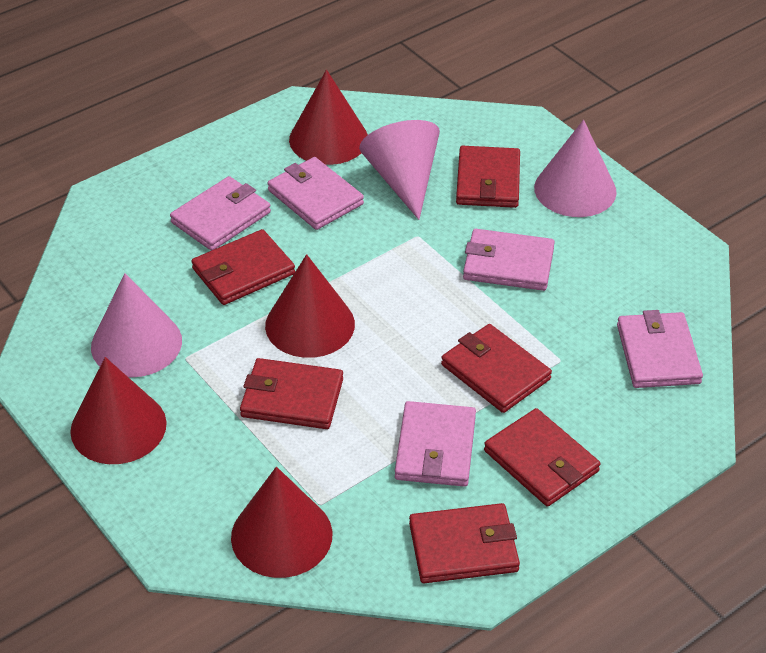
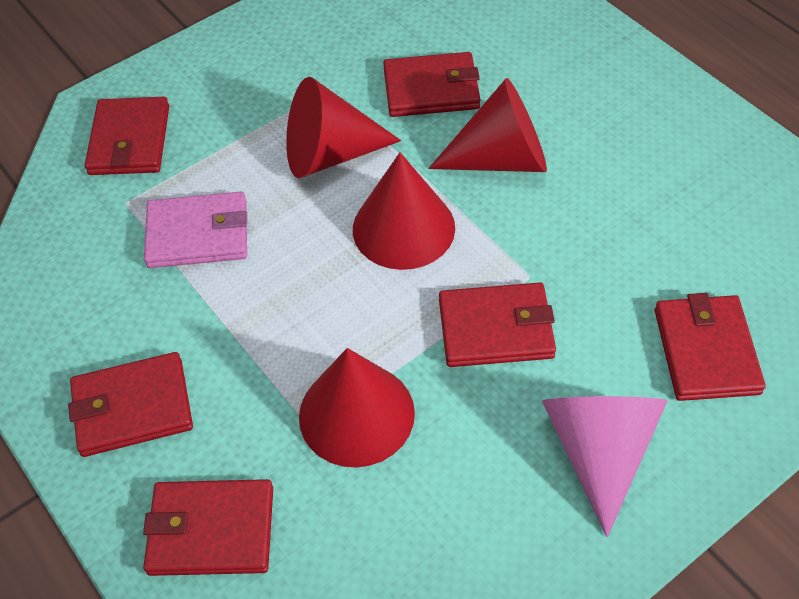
pink cone: 3 -> 1
pink wallet: 5 -> 1

